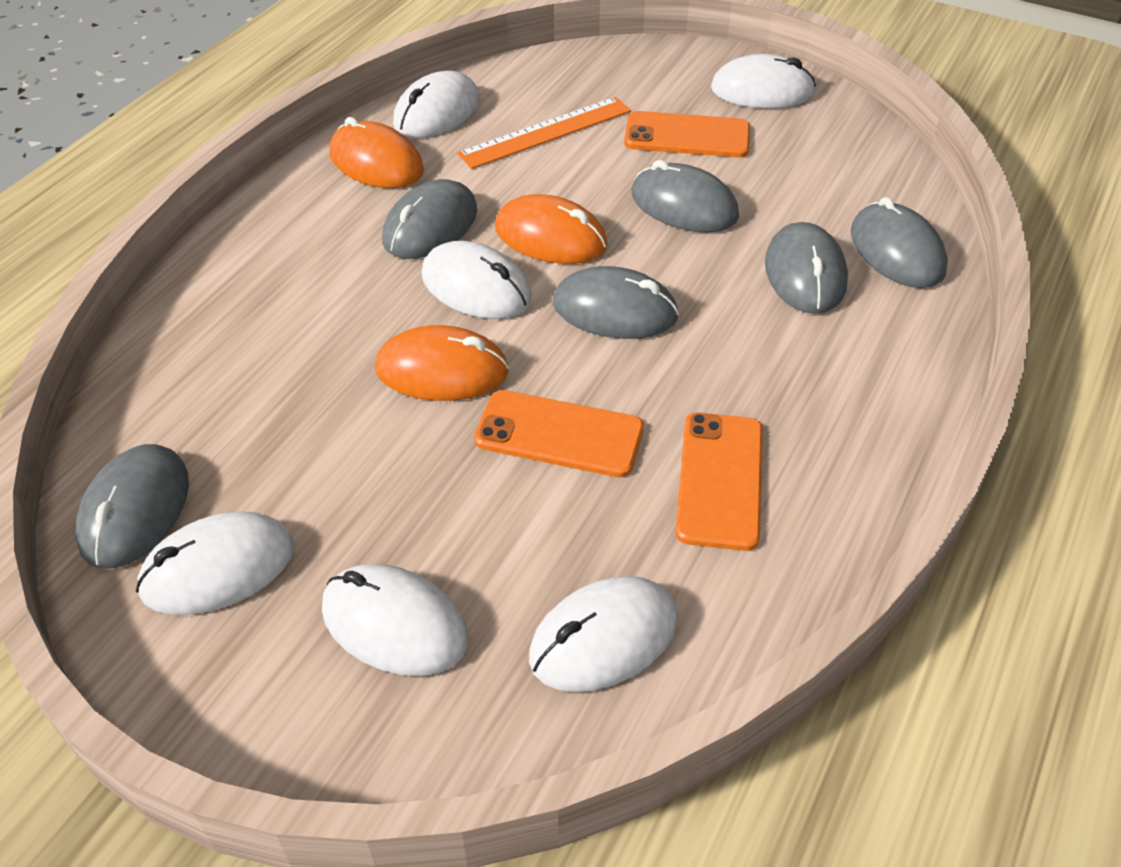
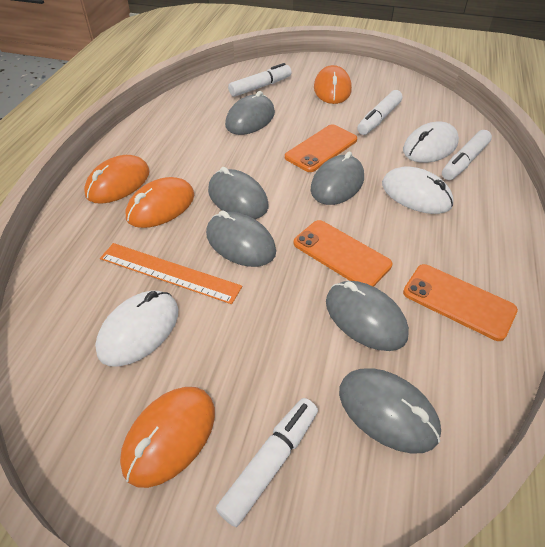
orange mouse: 3 -> 4
white marker: 0 -> 4
white mouse: 6 -> 3

